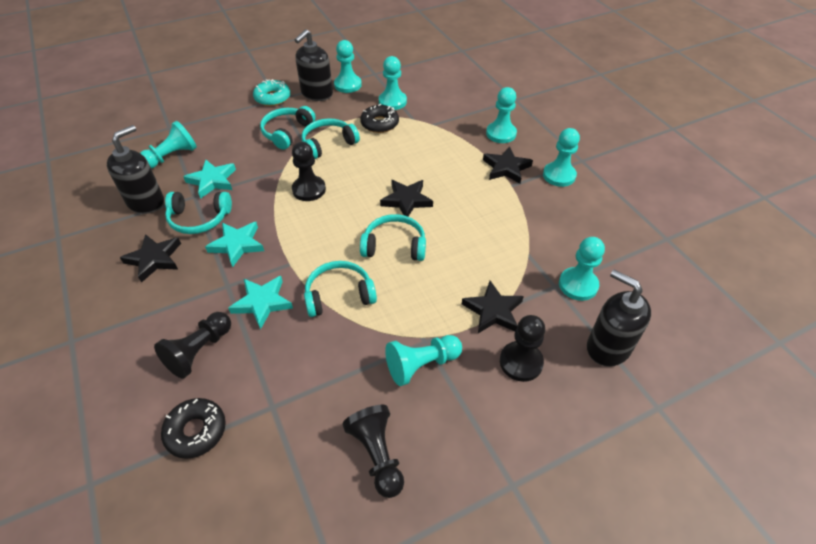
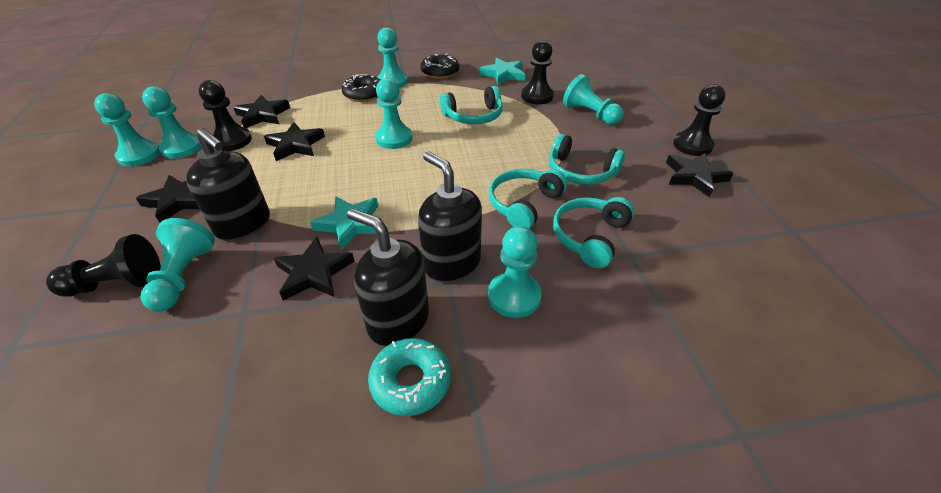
black star: 4 -> 5
turquoise headphones: 5 -> 4
turquoise star: 3 -> 2

